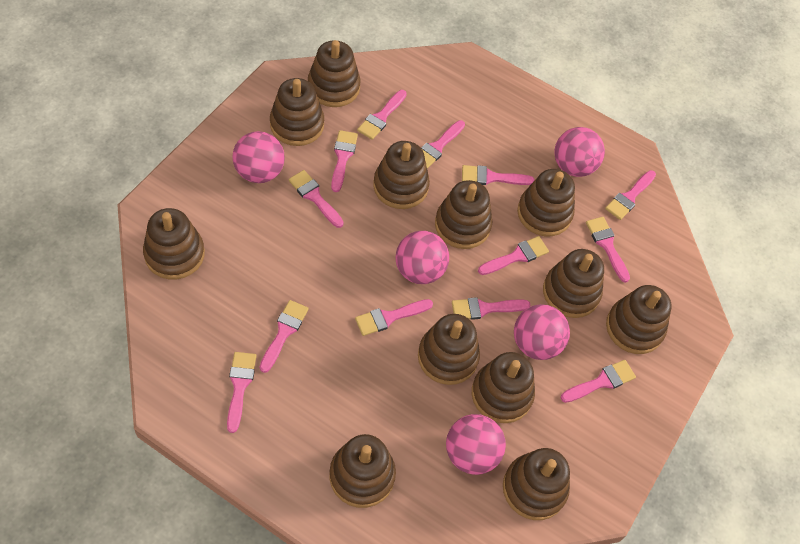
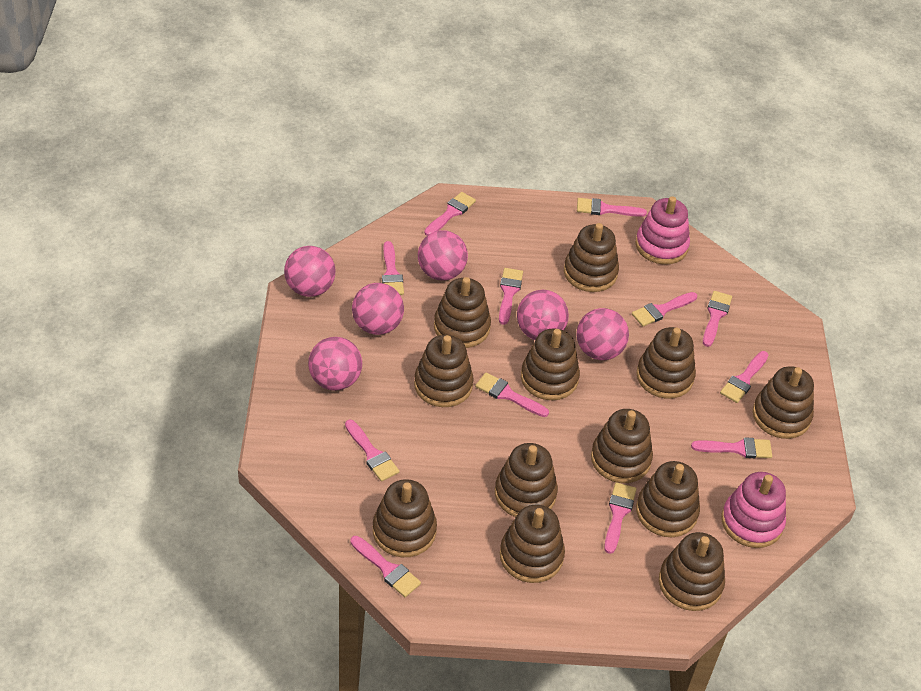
pink ball: 5 -> 6
pink brush: 13 -> 12
pink stacking toy: 0 -> 2

